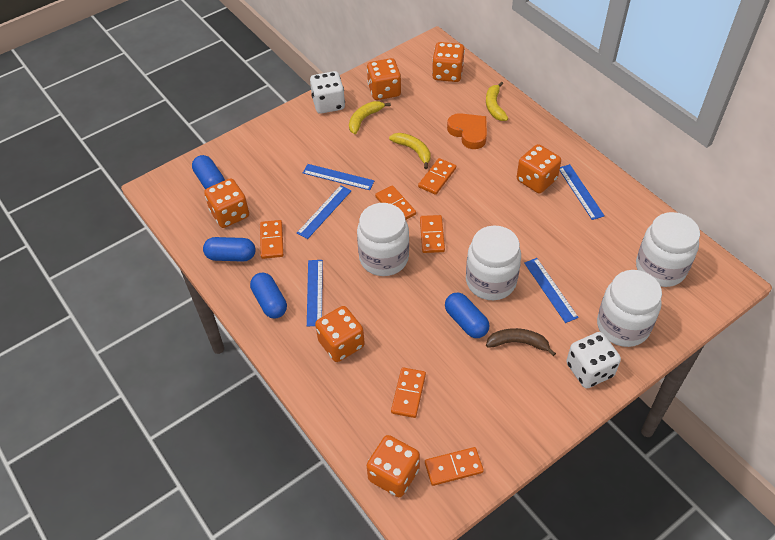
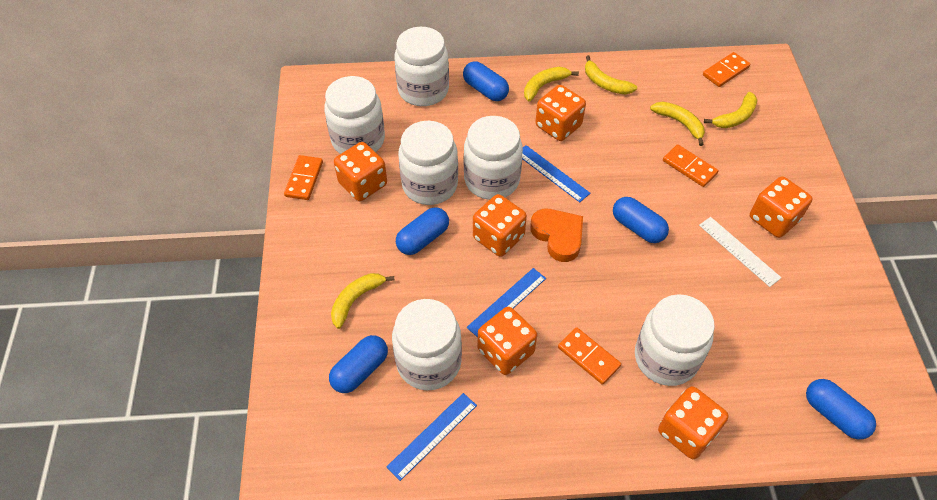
blue capsule: 4 -> 5
blue ruler: 5 -> 3
brown banana: 1 -> 0
orange domino: 6 -> 4
white dice: 2 -> 0
white jar: 4 -> 6
white ruler: 0 -> 1
yellow banana: 3 -> 5

